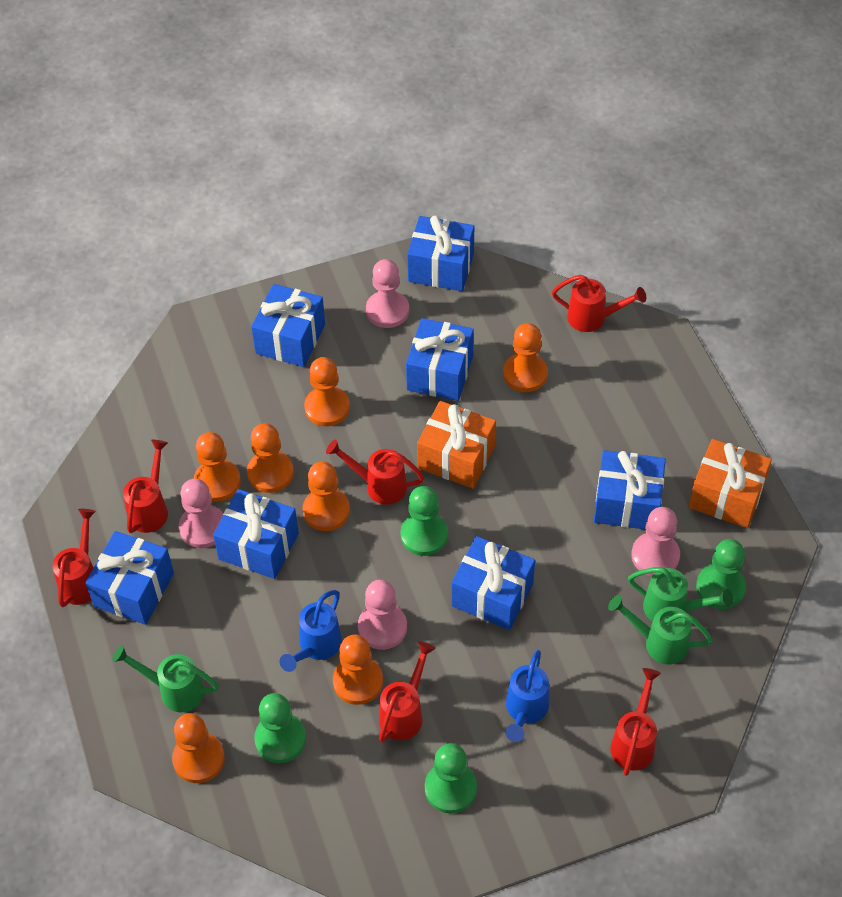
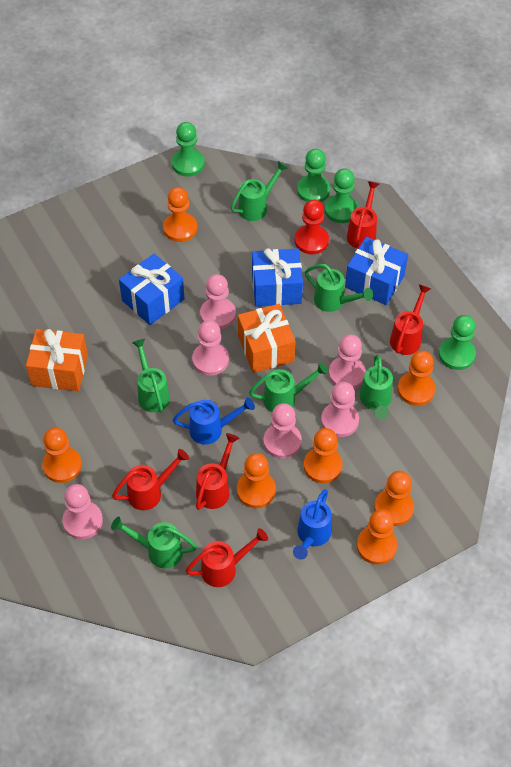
blue gift: 7 -> 3
green watering can: 3 -> 6
pink pawn: 4 -> 6
red pawn: 0 -> 1
red watering can: 6 -> 5

